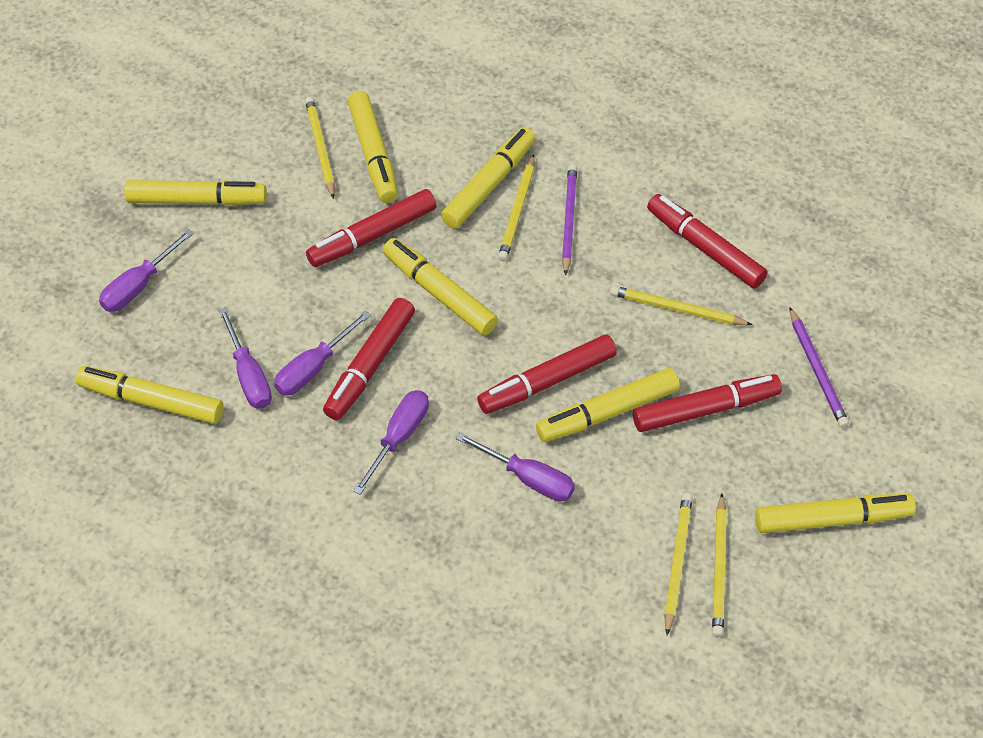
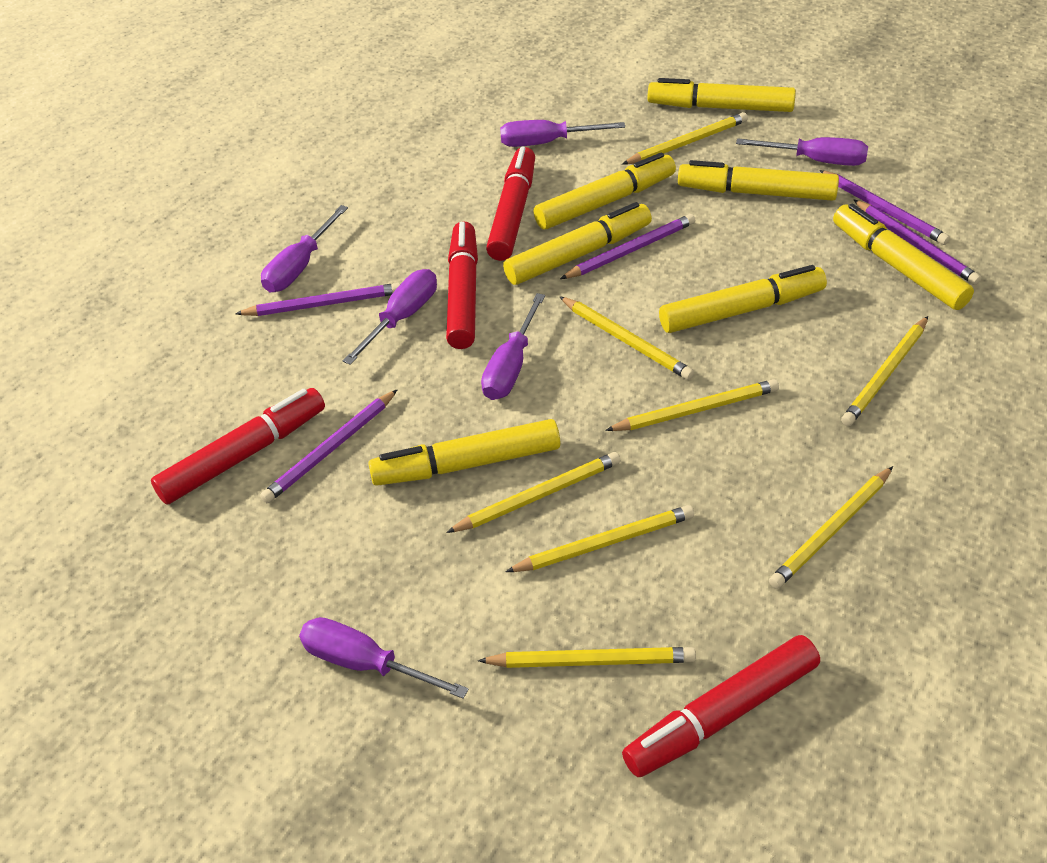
purple pencil: 2 -> 5
purple screwdriver: 5 -> 6
red marker: 5 -> 4
yellow pencil: 5 -> 8

